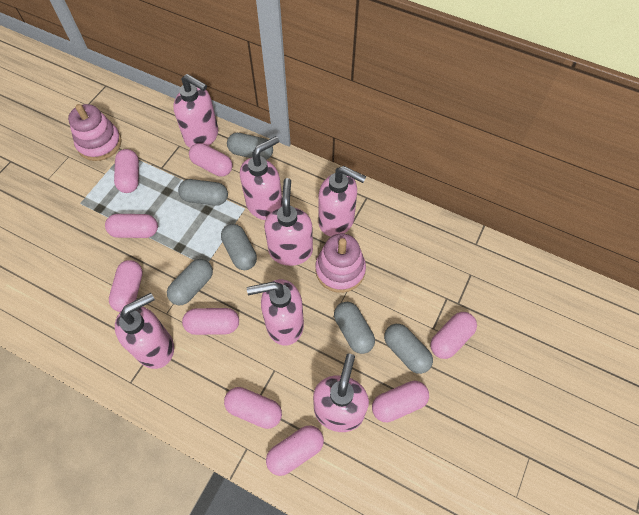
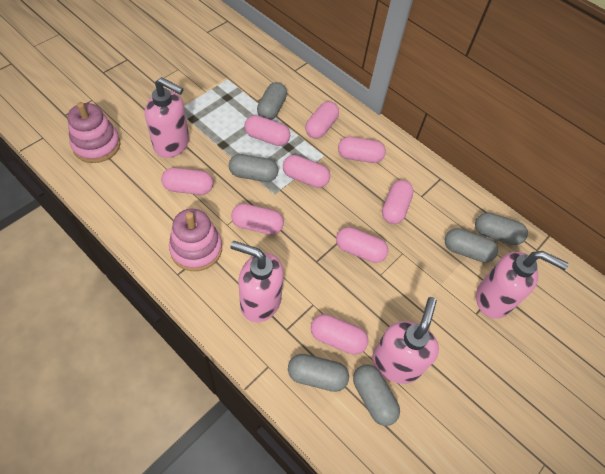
pink soap dispenser: 7 -> 4

